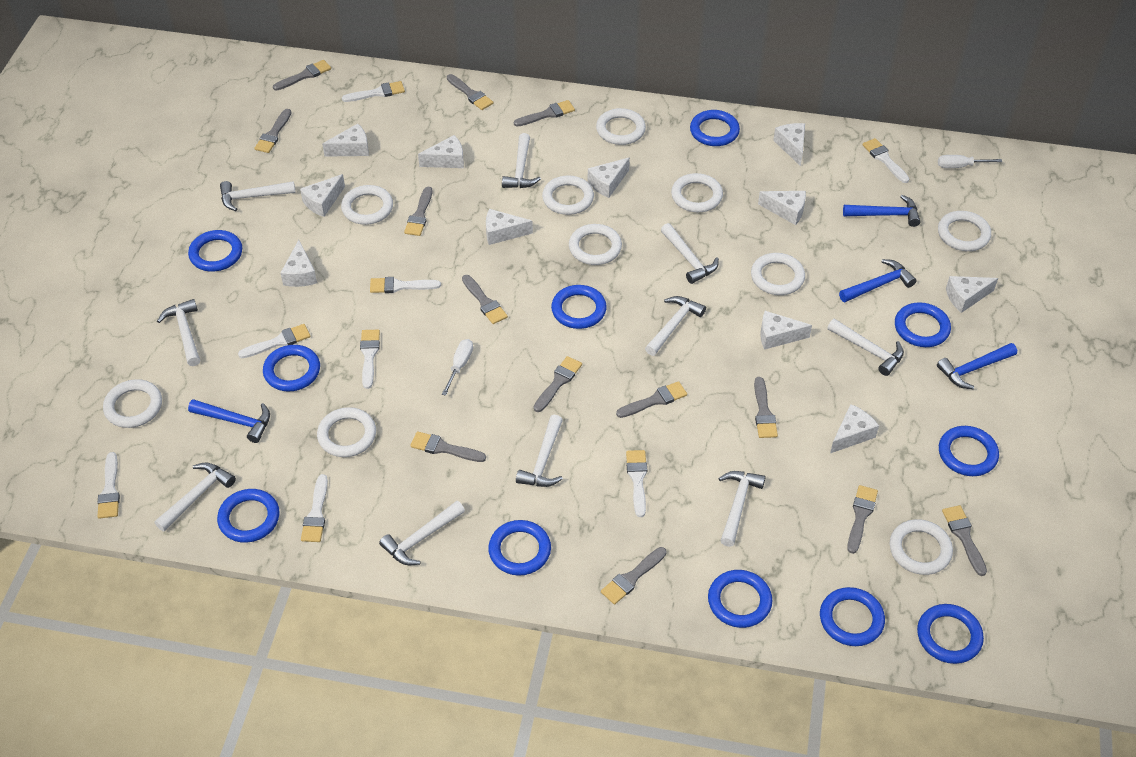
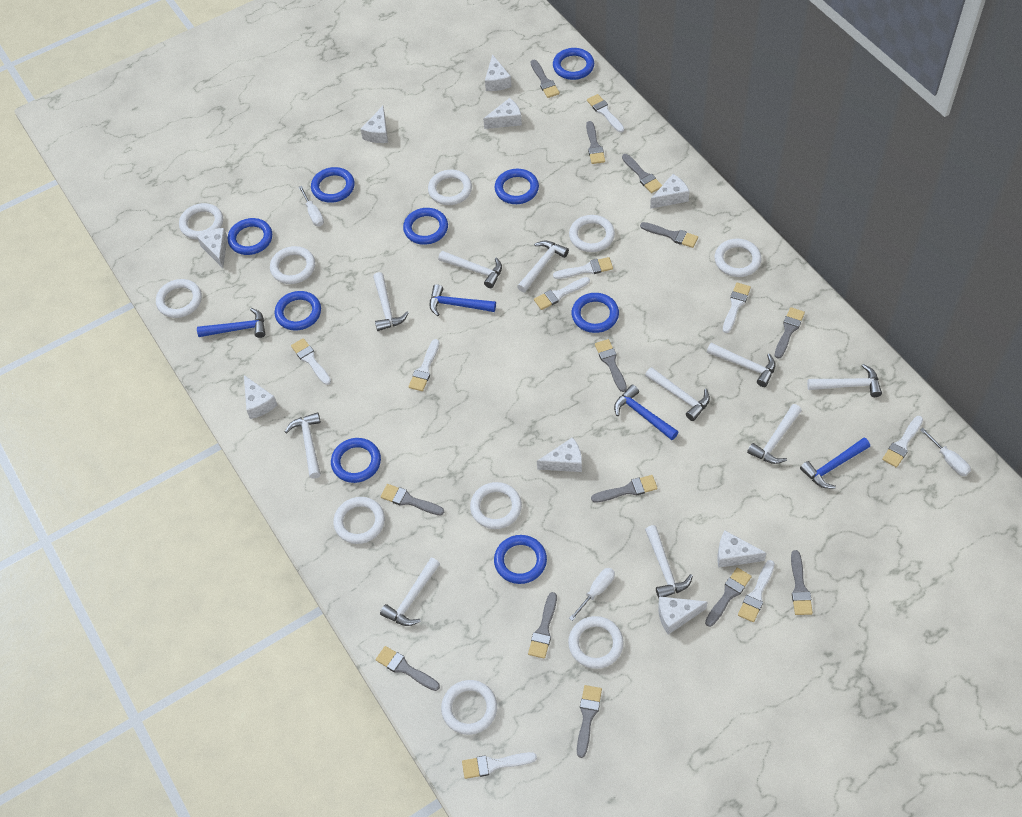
blue ring: 11 -> 9
white brush: 8 -> 9
white cheese: 11 -> 9
white screwdriver: 2 -> 3

